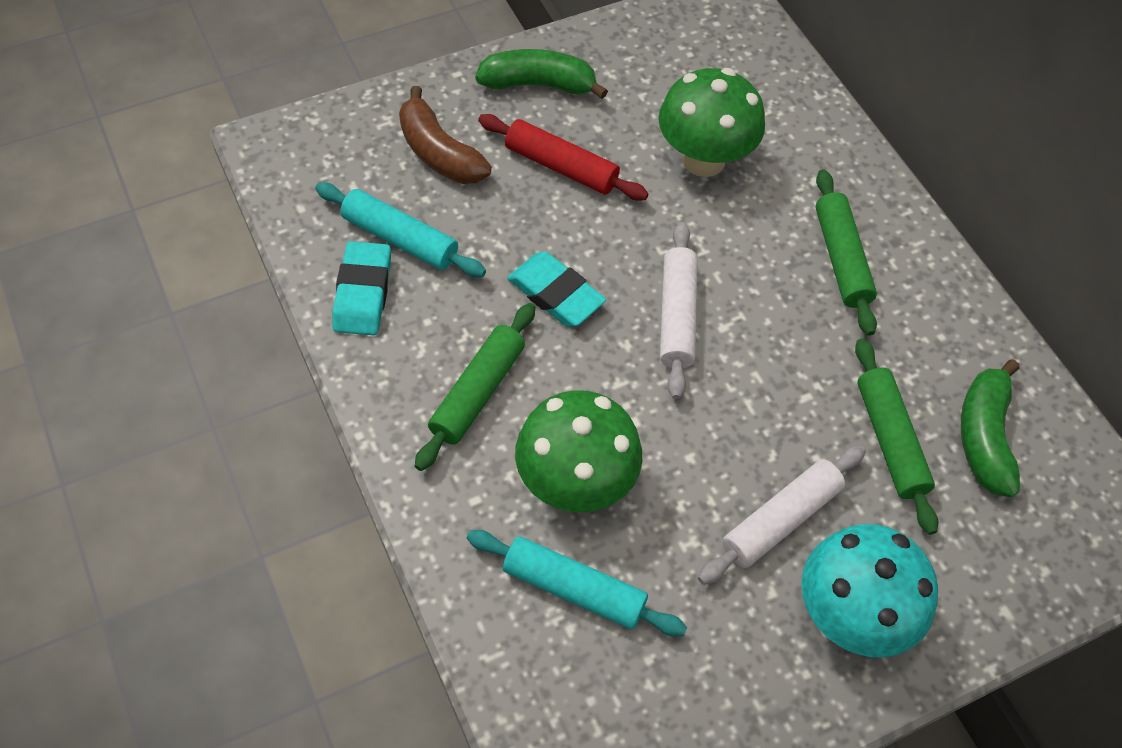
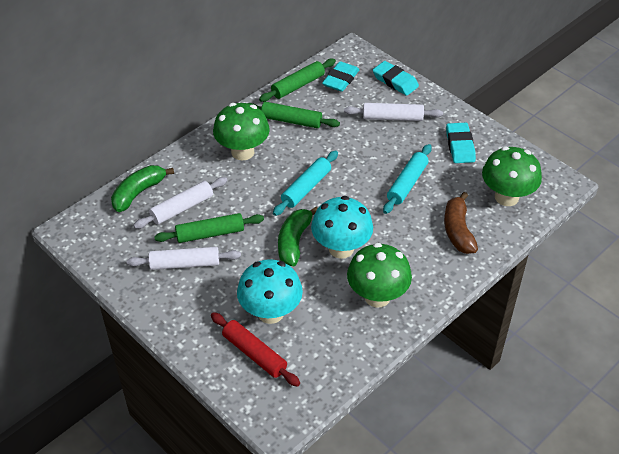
green mushroom: 2 -> 3
turquoise eraser: 2 -> 3
turquoise mushroom: 1 -> 2
white rolling pin: 2 -> 3

